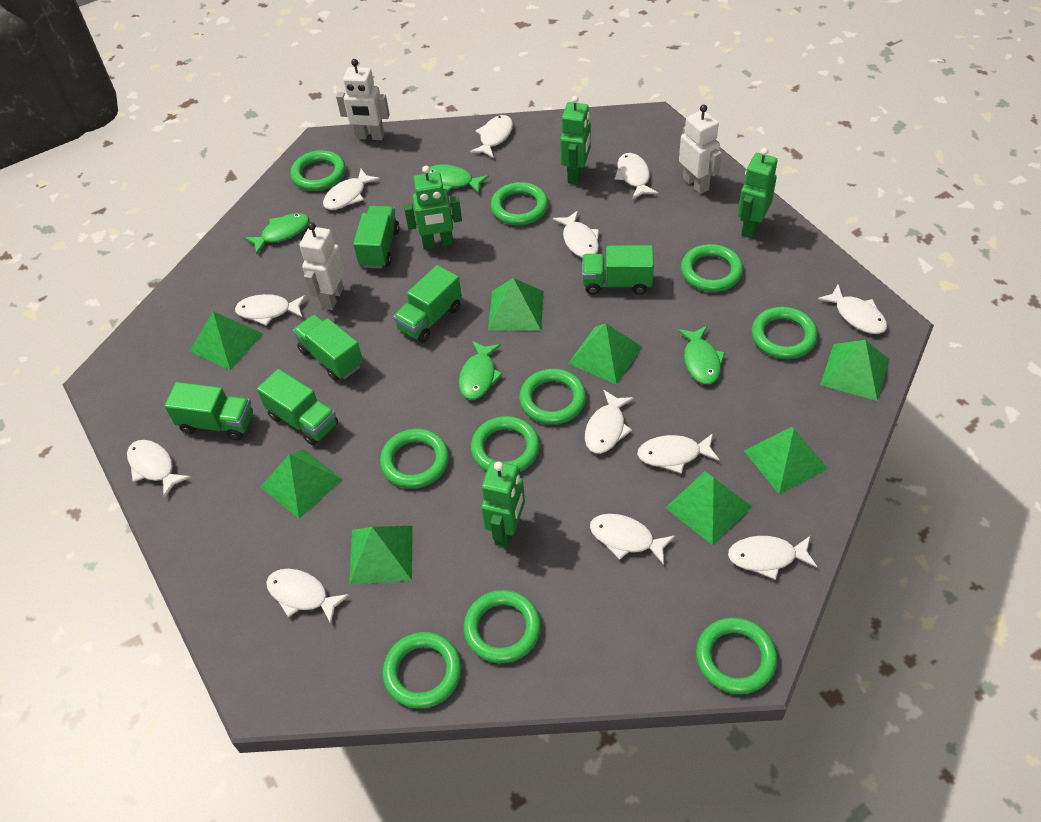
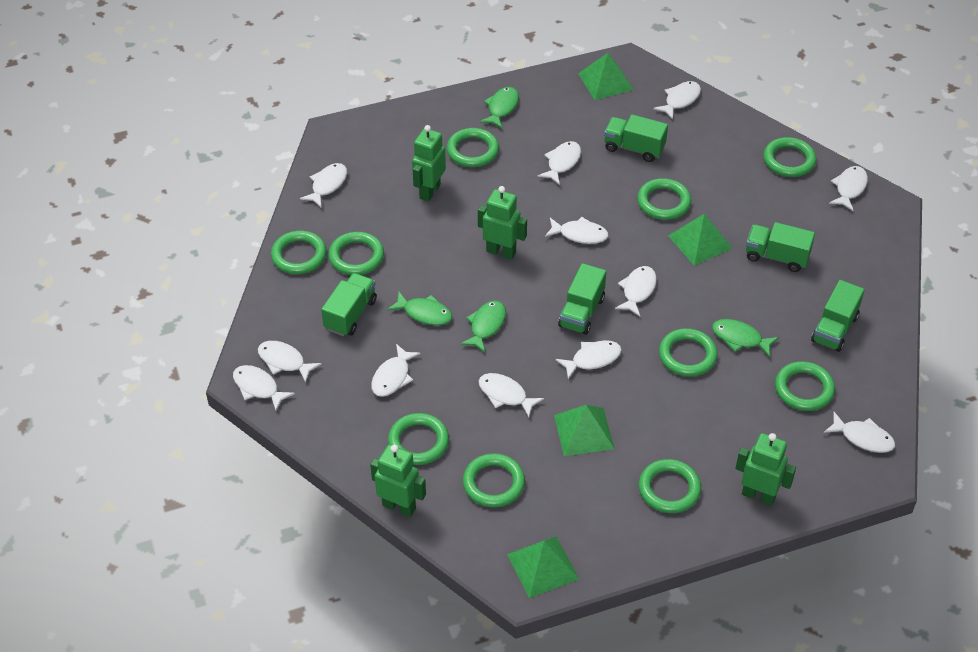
green pyramid: 8 -> 4
green truck: 6 -> 5
white robot: 3 -> 0

